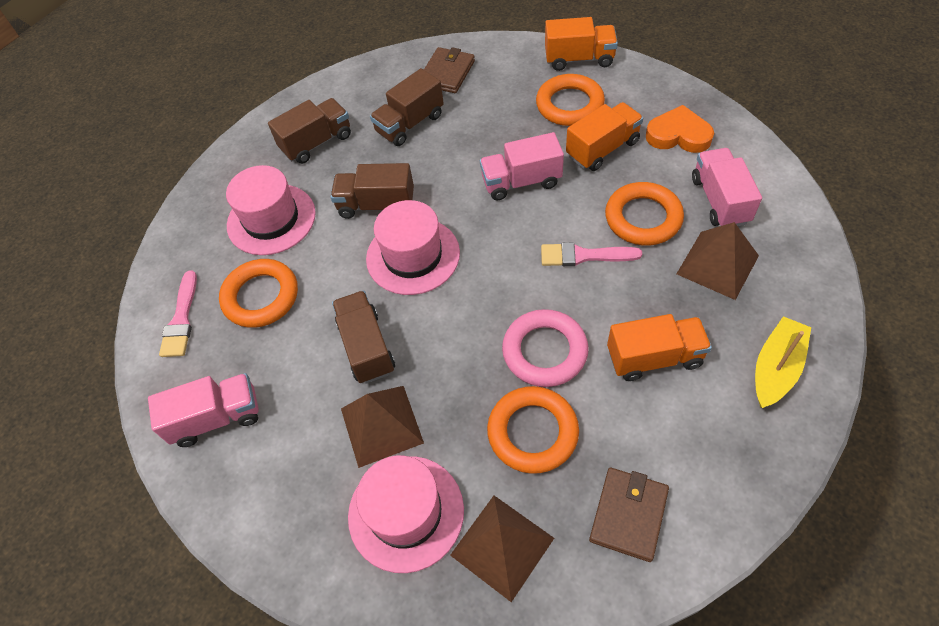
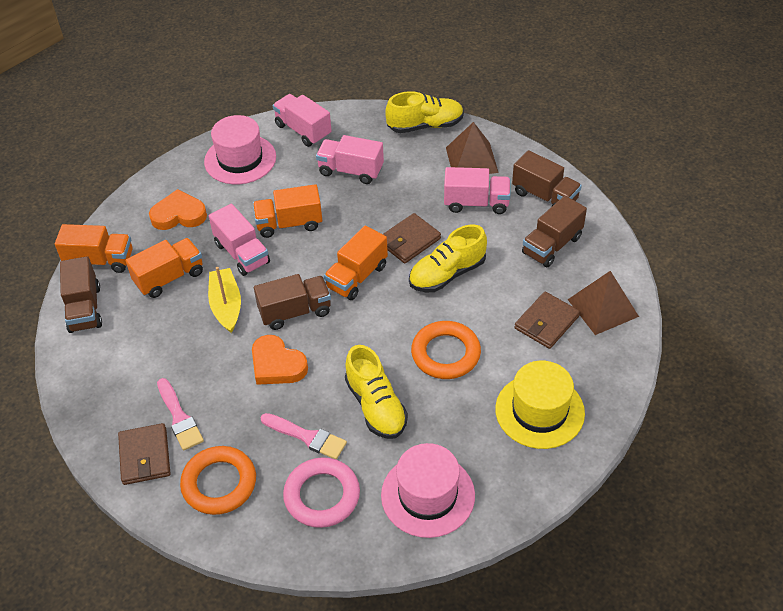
brown pyramid: 3 -> 2
brown wallet: 2 -> 3
orange heart: 1 -> 2
orange ring: 4 -> 2
orange truck: 3 -> 4
pink hat: 3 -> 2
pink truck: 3 -> 4
yellow hat: 0 -> 1
yellow shoe: 0 -> 3

